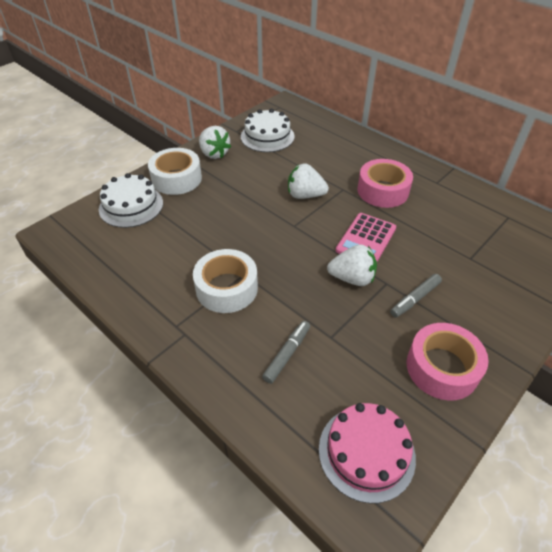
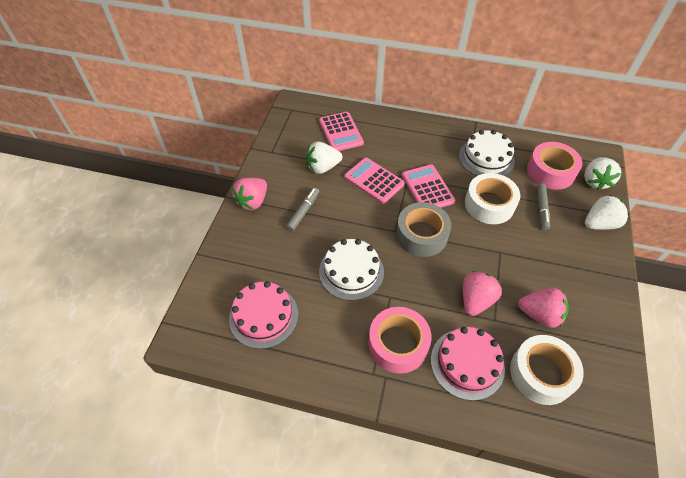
grey tape: 0 -> 1
pink cake: 1 -> 2
pink calculator: 1 -> 3
pink strawberry: 0 -> 3

